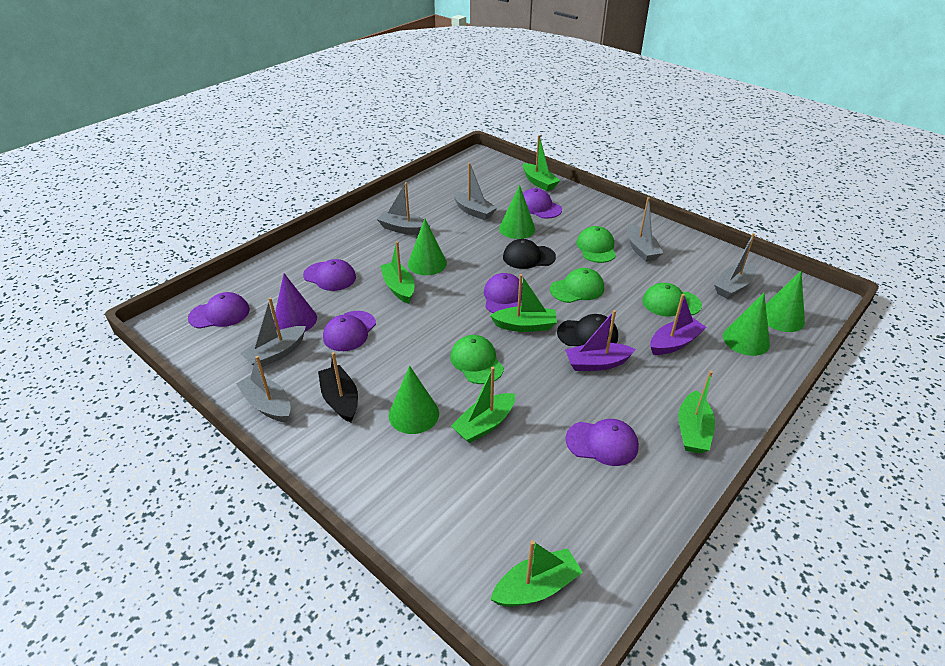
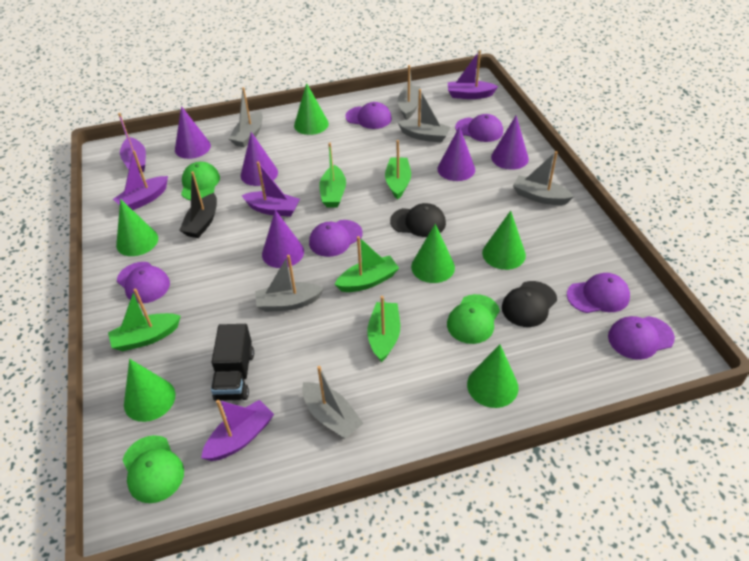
black truck: 0 -> 1
green boat: 6 -> 5
green cap: 4 -> 3
green cone: 5 -> 6
purple boat: 2 -> 5
purple cone: 1 -> 5

